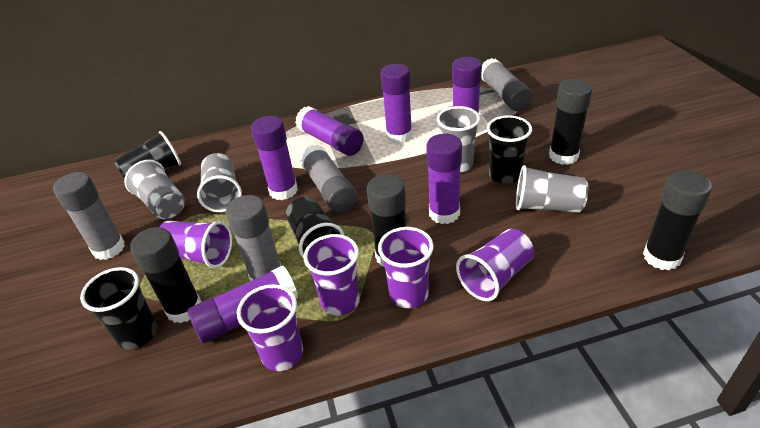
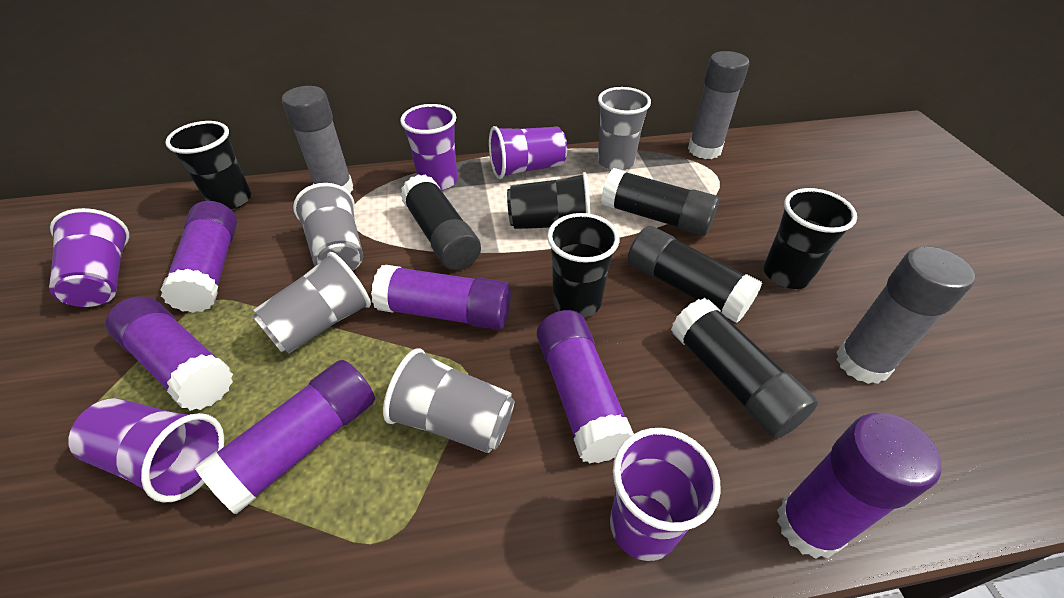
grey glue stick: 4 -> 3

